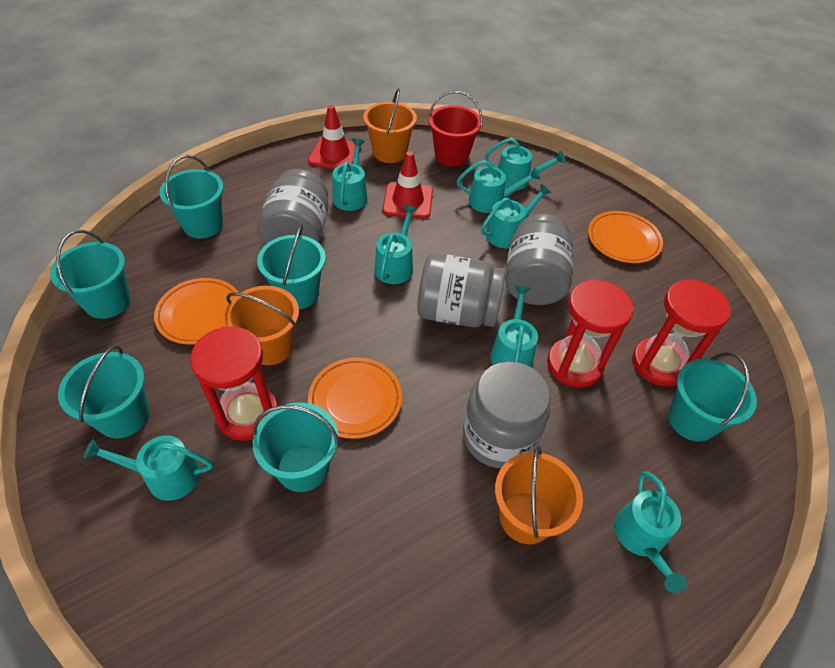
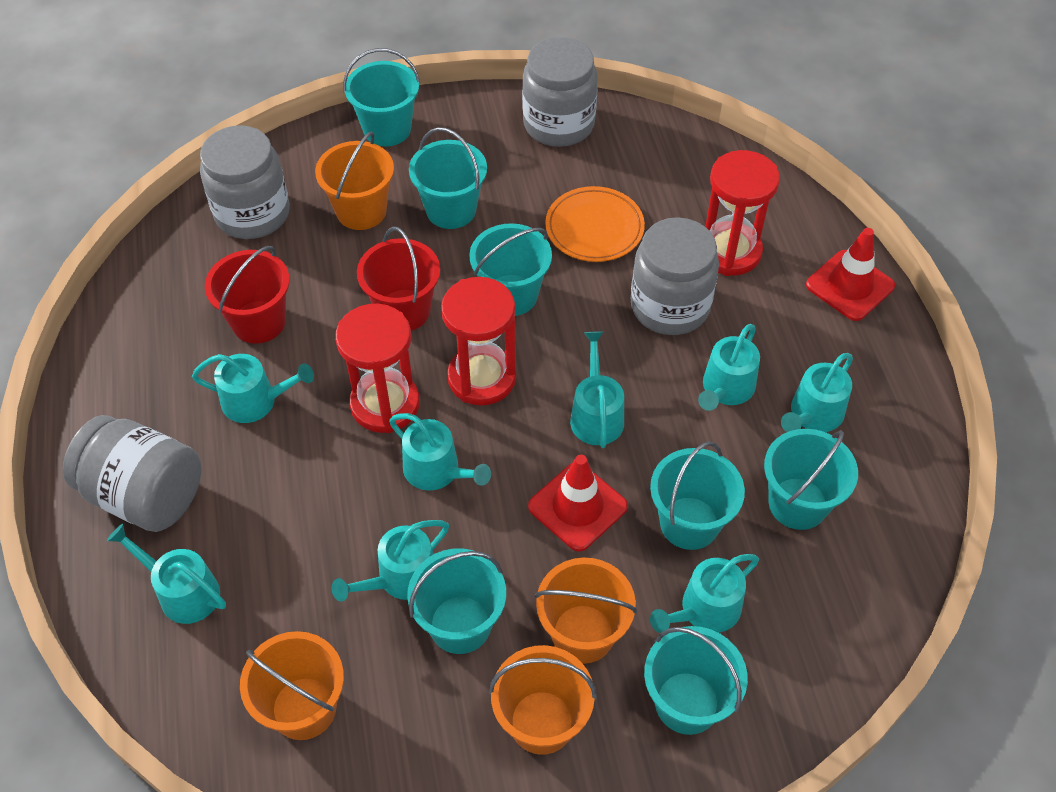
orange bucket: 3 -> 4
orange plate: 3 -> 1
red bucket: 1 -> 2
turquoise bucket: 6 -> 7

